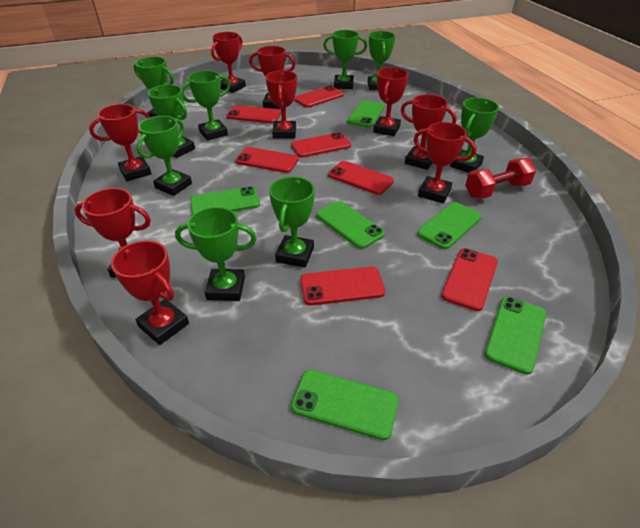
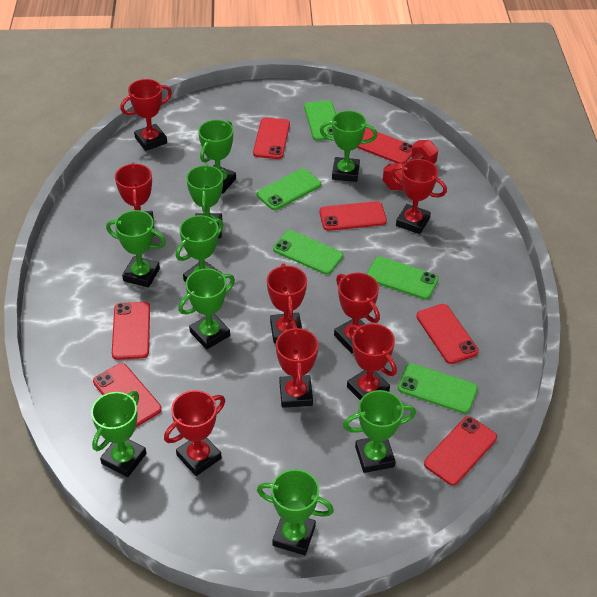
green phone: 6 -> 5
red trophy: 9 -> 8

